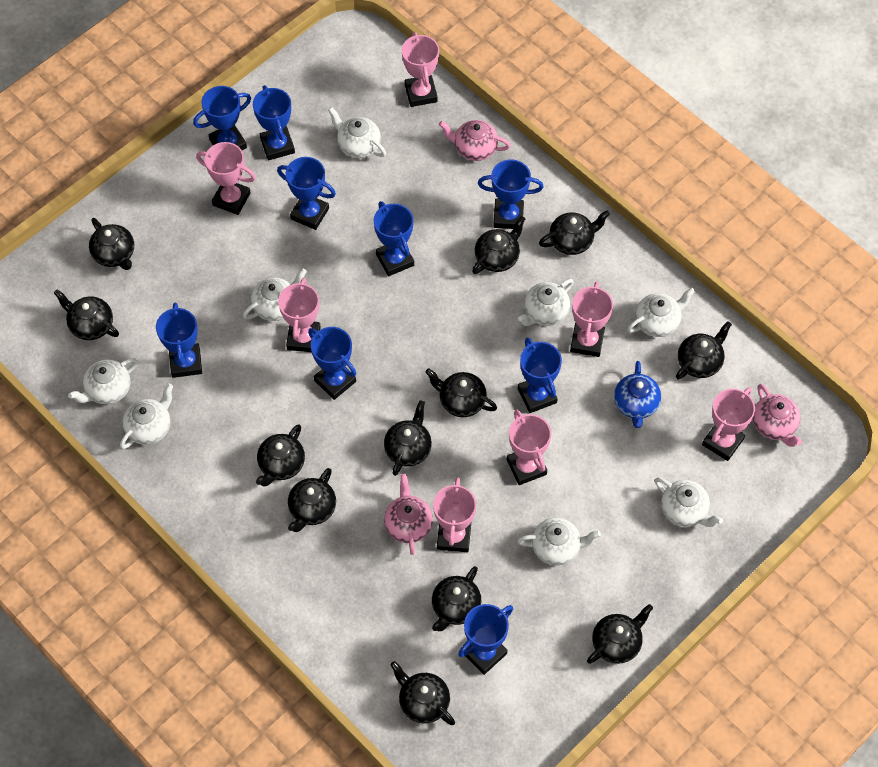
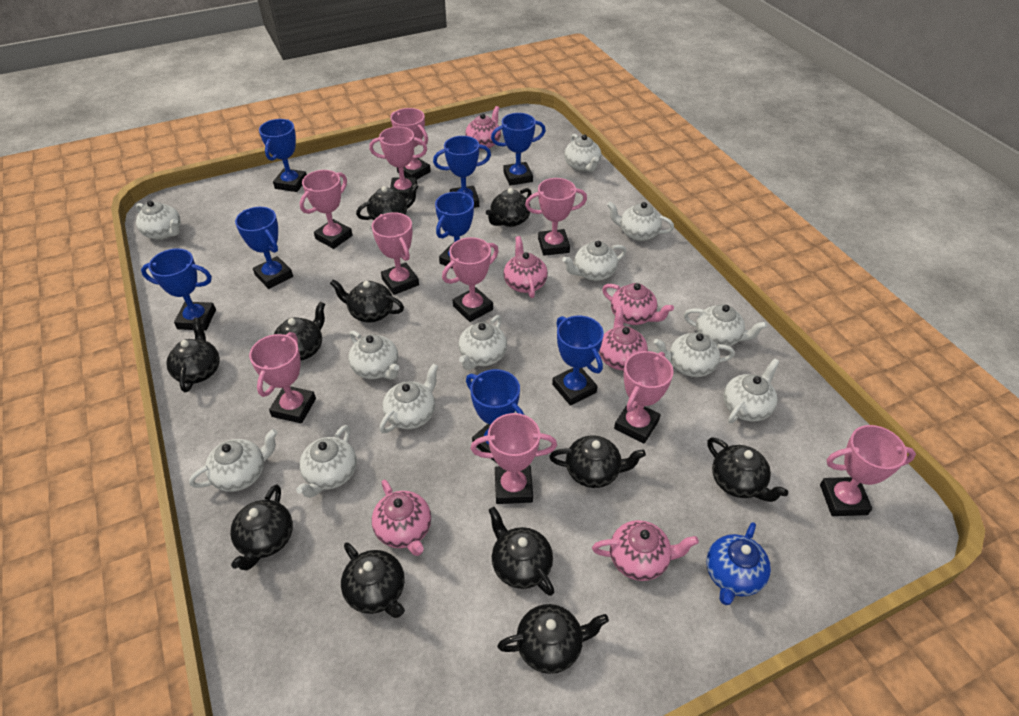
black teapot: 12 -> 11
blue trophy: 9 -> 8
pink teapot: 3 -> 6
pink trophy: 7 -> 10
white teapot: 8 -> 12

